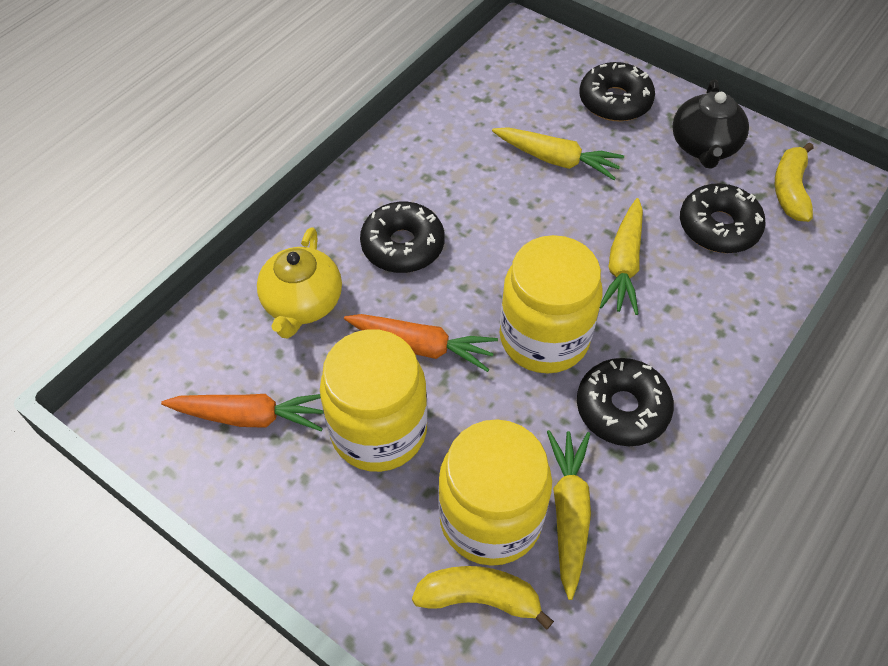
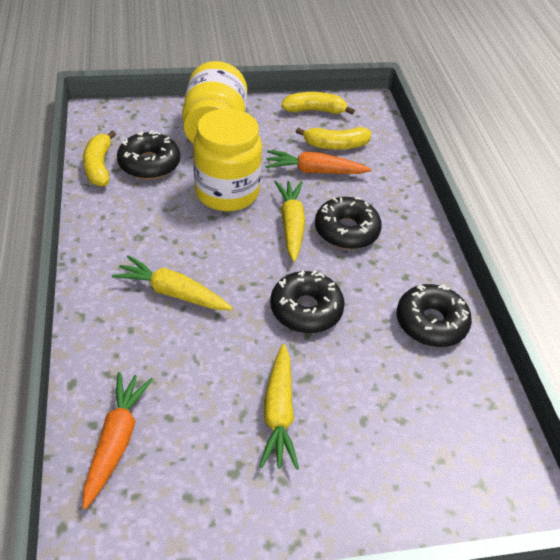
black teapot: 1 -> 0
yellow banana: 2 -> 3
yellow jar: 3 -> 2
yellow teapot: 1 -> 0

